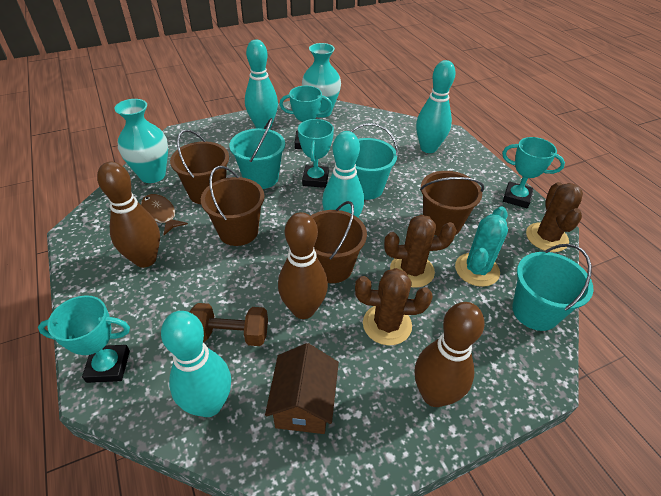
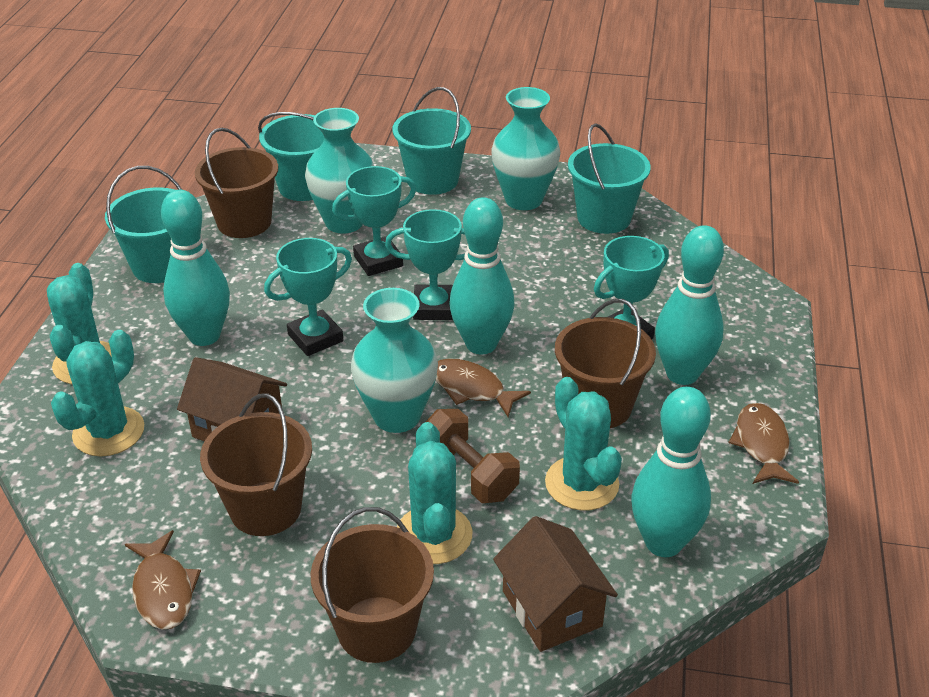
brown bowling pin: 3 -> 0
brown cactus: 3 -> 0
brown fish: 1 -> 3
brown house: 1 -> 2
turquoise bucket: 3 -> 4
turquoise cactus: 1 -> 4
turquoise vase: 2 -> 3

